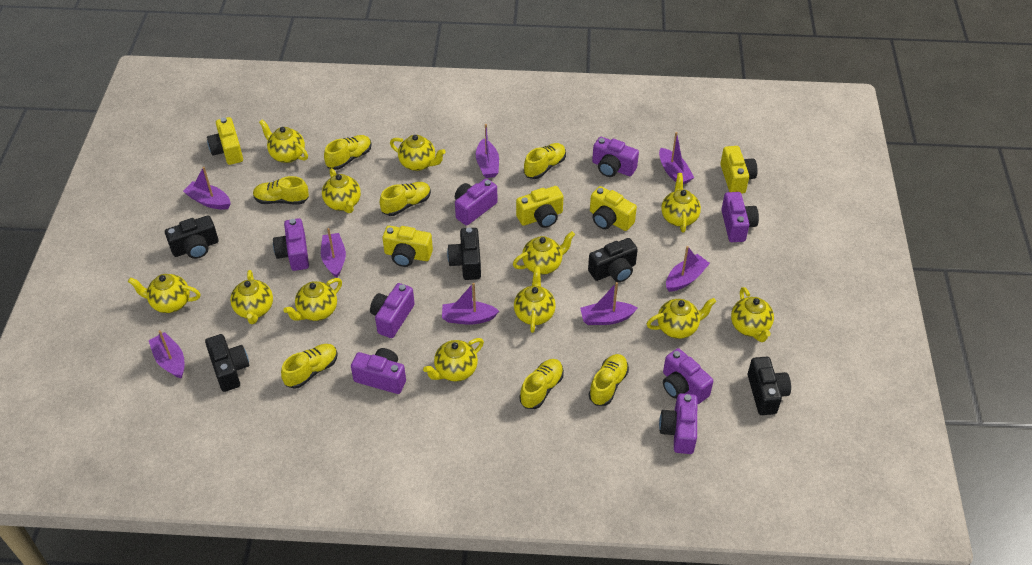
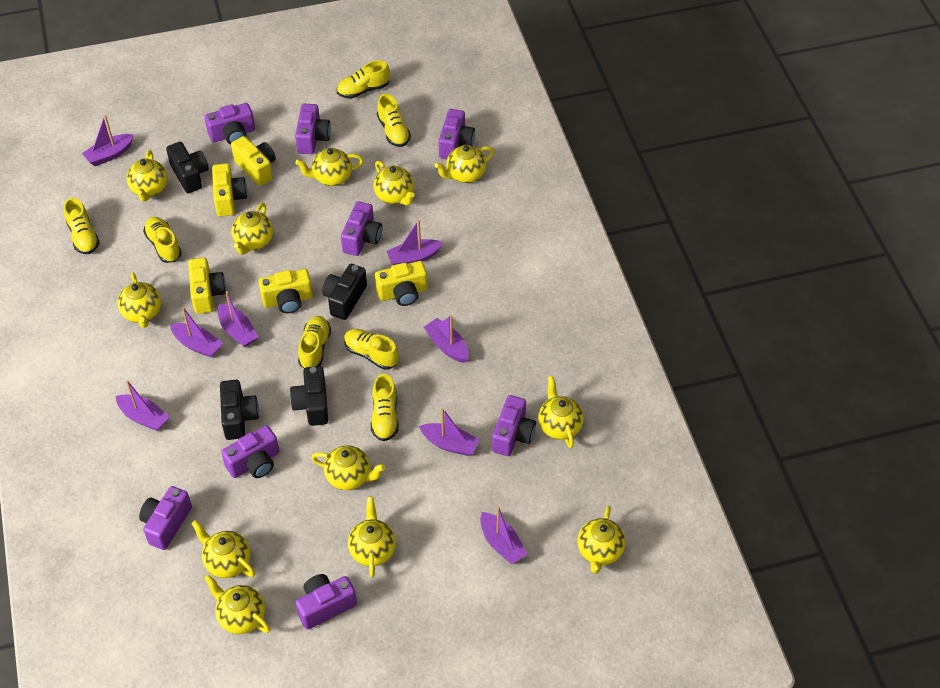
black camera: 5 -> 4

